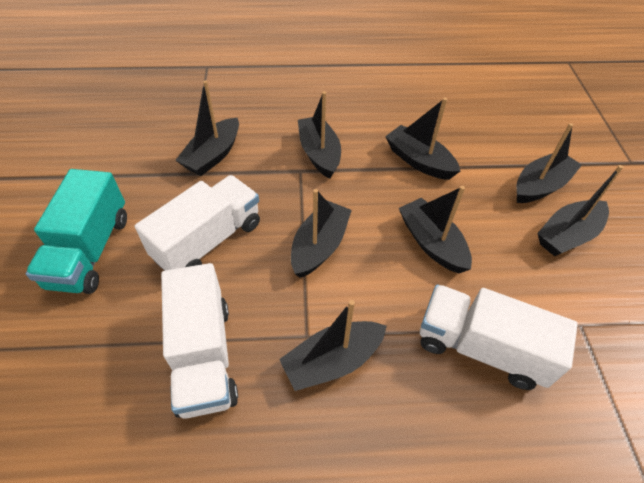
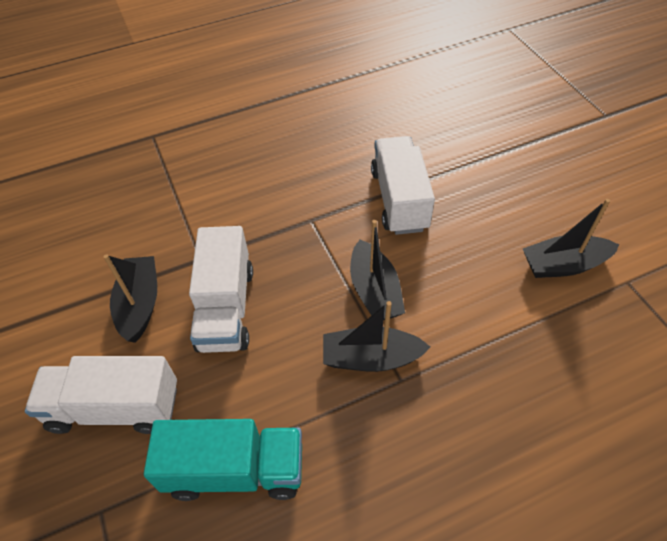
black boat: 8 -> 4

